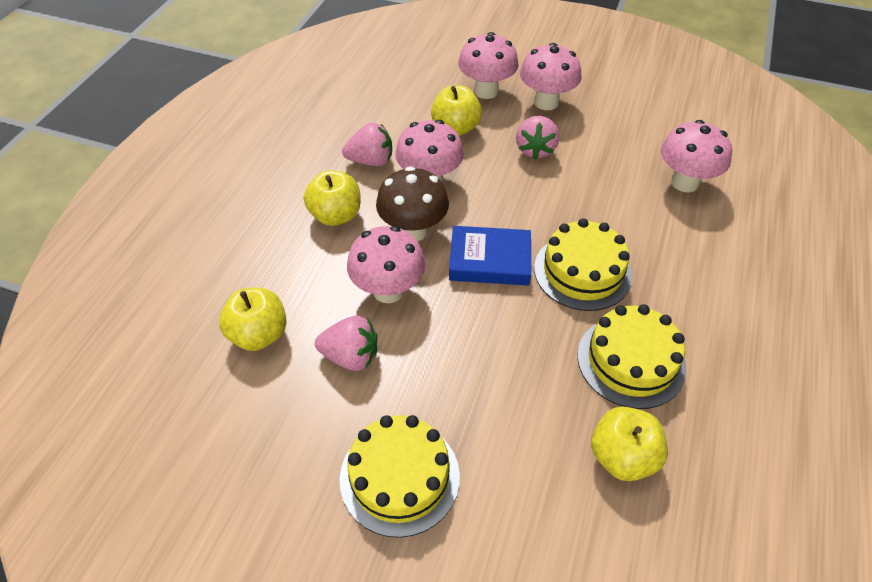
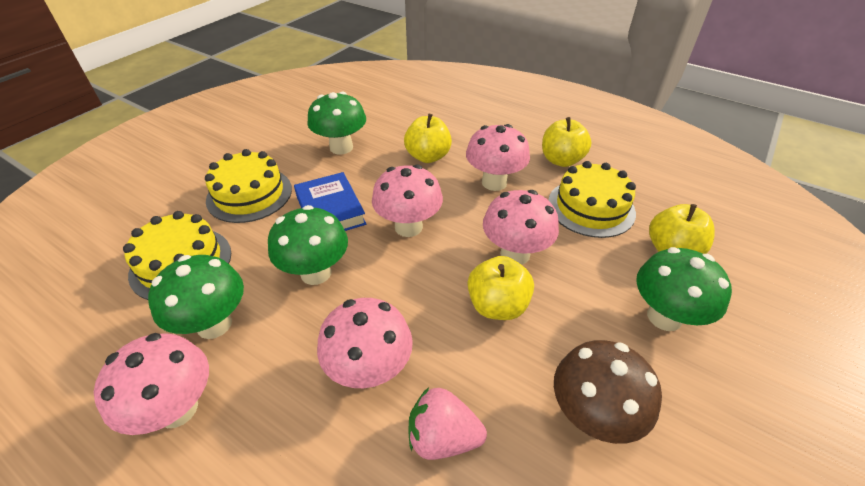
green mushroom: 0 -> 4
pink strawberry: 3 -> 1

